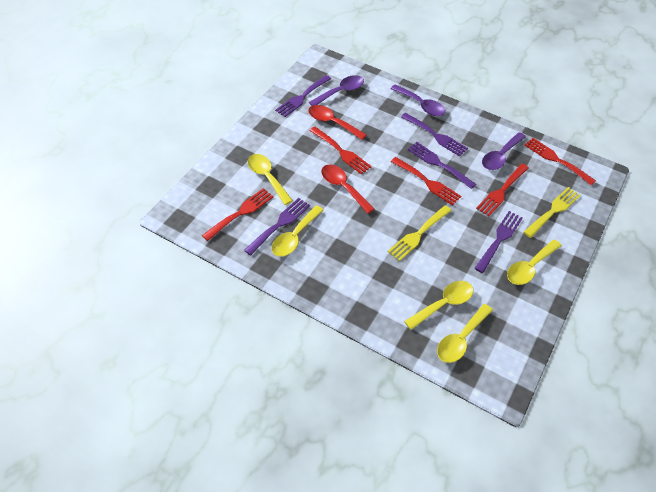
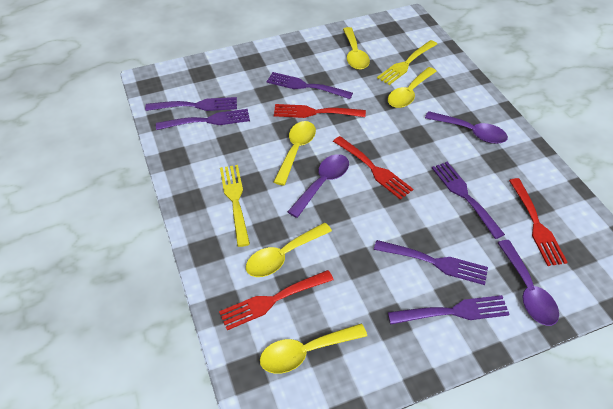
purple fork: 5 -> 6
red fork: 5 -> 4
red spoon: 2 -> 0

